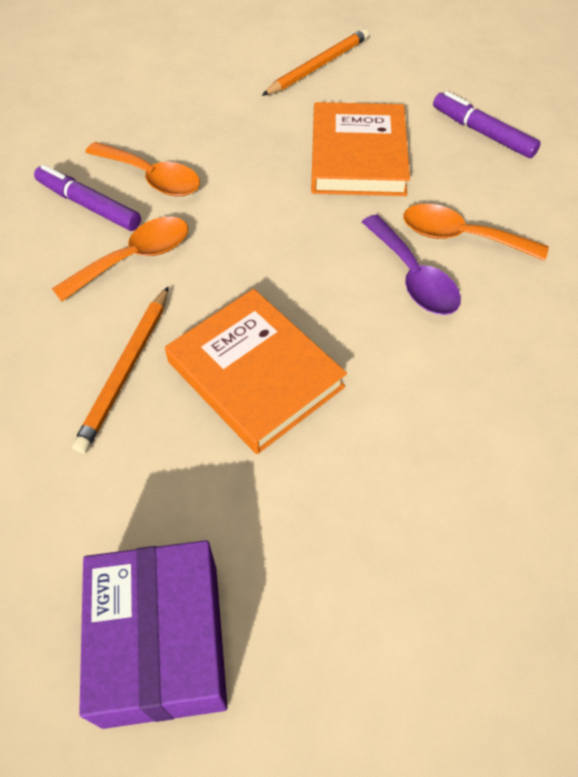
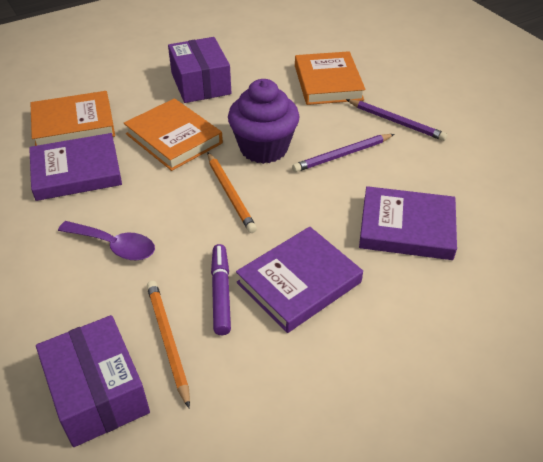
orange book: 2 -> 3
orange spoon: 3 -> 0
purple book: 0 -> 3
purple box: 1 -> 2
purple cupcake: 0 -> 1
purple marker: 2 -> 1
purple pencil: 0 -> 2

